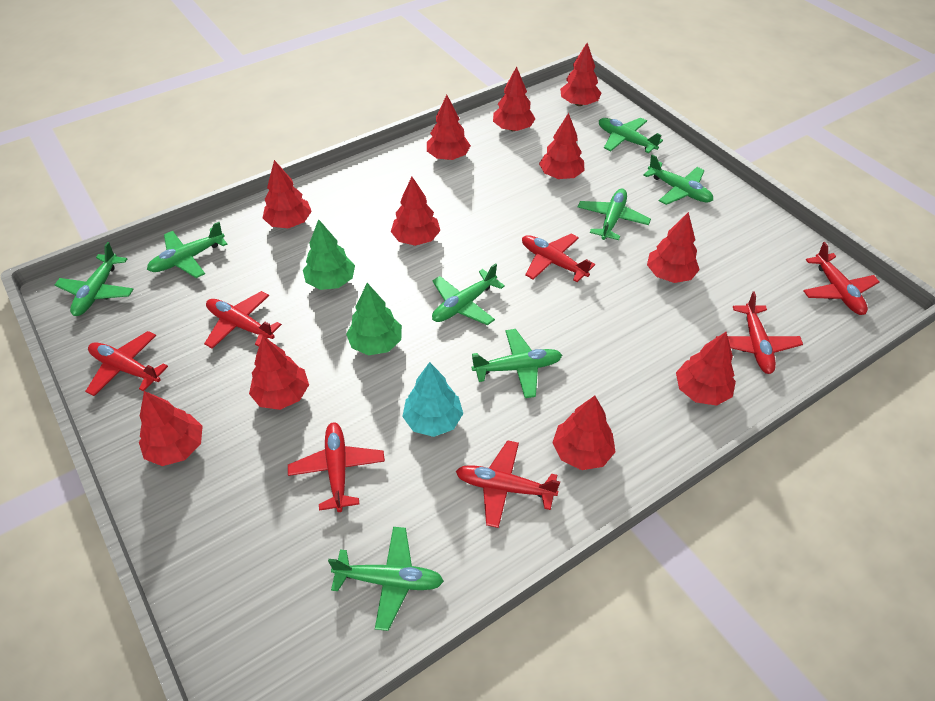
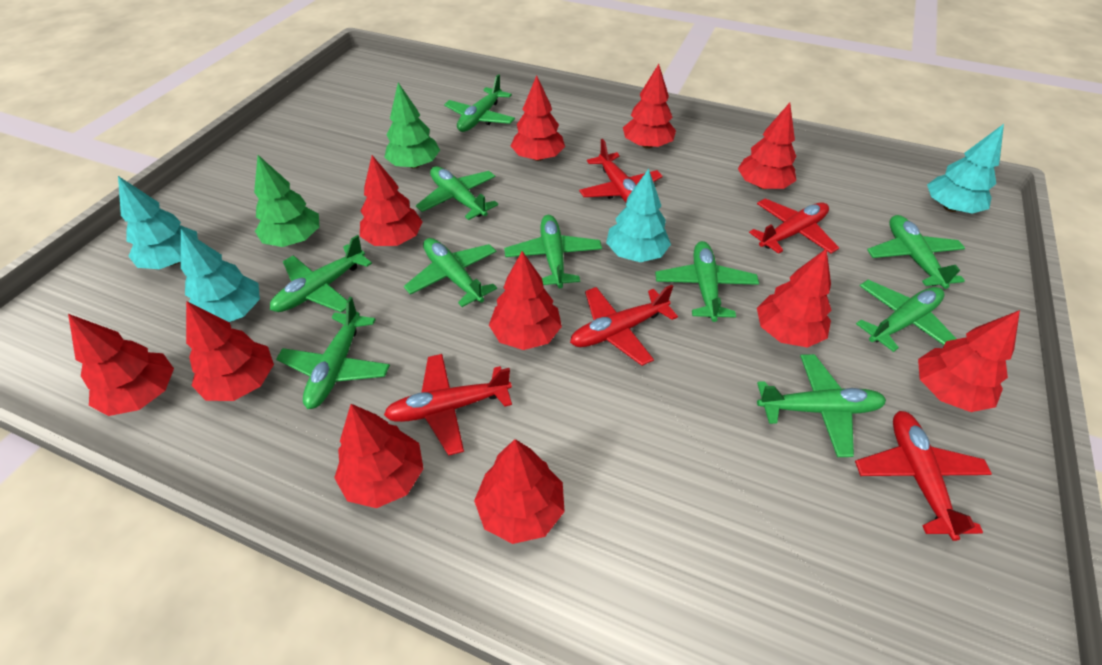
green plane: 8 -> 10
red plane: 7 -> 5
turquoise tree: 1 -> 4

